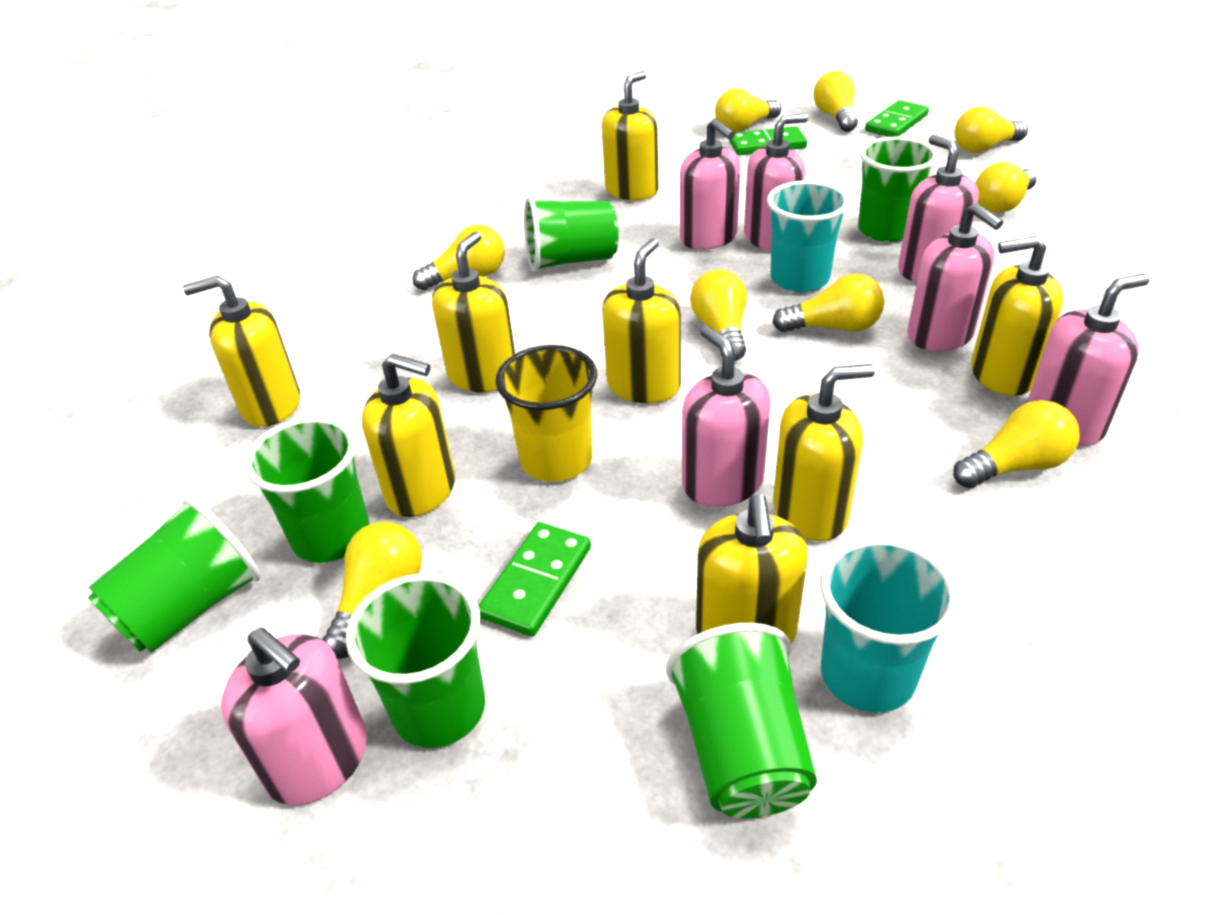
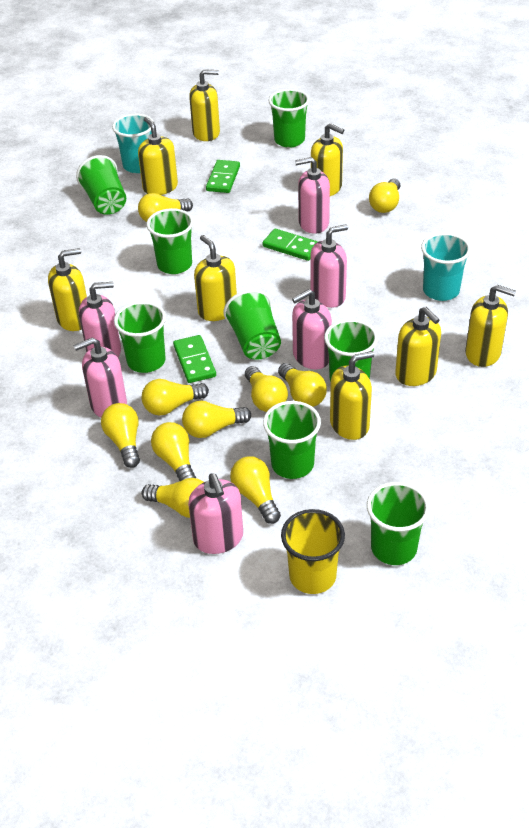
green cup: 6 -> 8
pink soap dispenser: 7 -> 6
yellow light bulb: 9 -> 10

